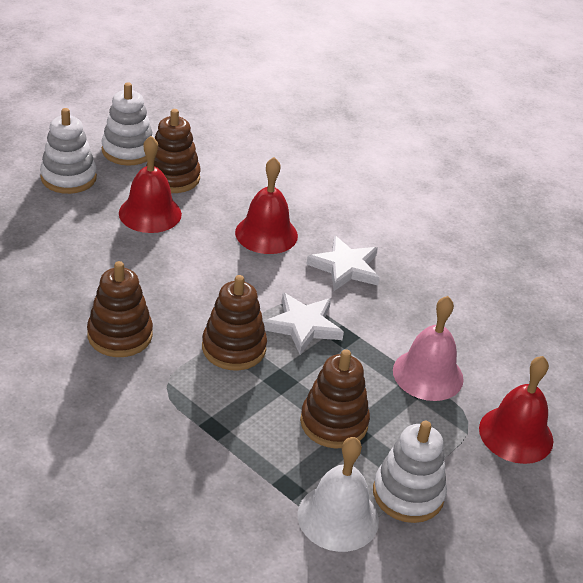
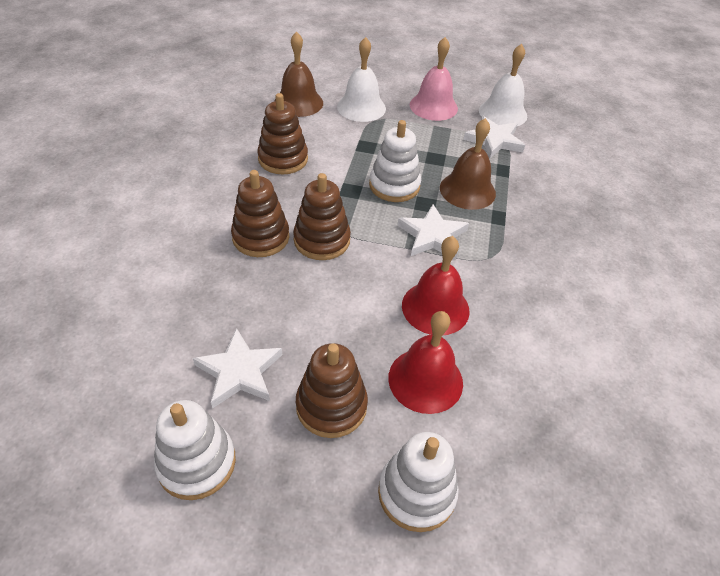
brown bell: 0 -> 2
red bell: 3 -> 2
white bell: 1 -> 2
white star: 2 -> 3

